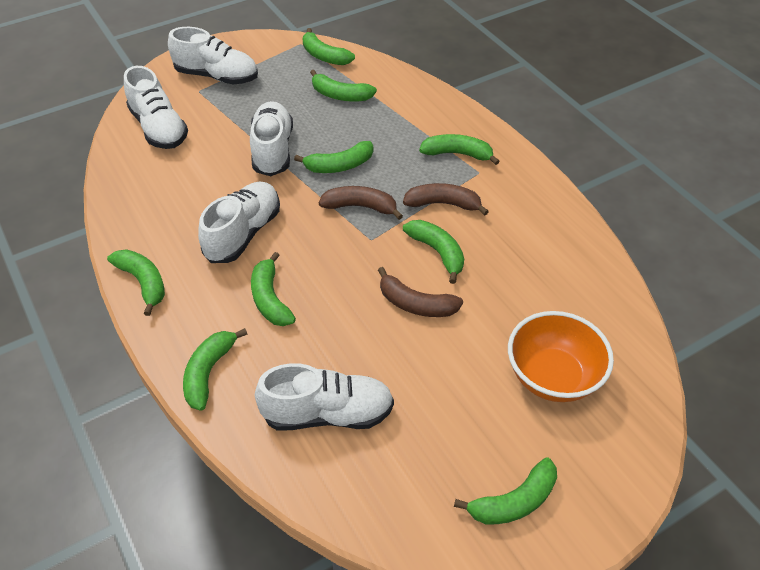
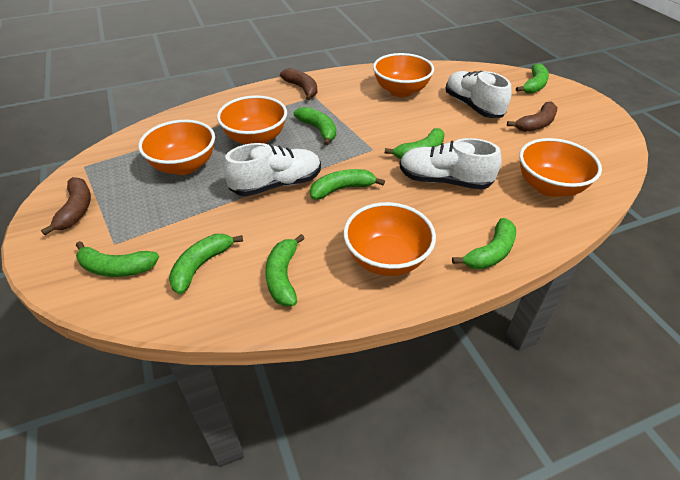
green banana: 9 -> 8
orange bowl: 1 -> 5
white shoe: 5 -> 3

